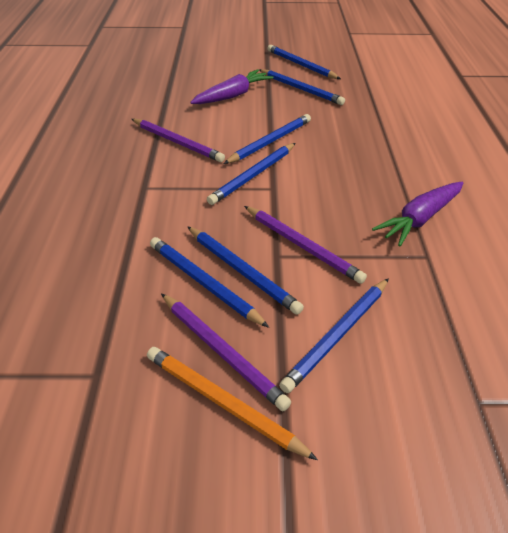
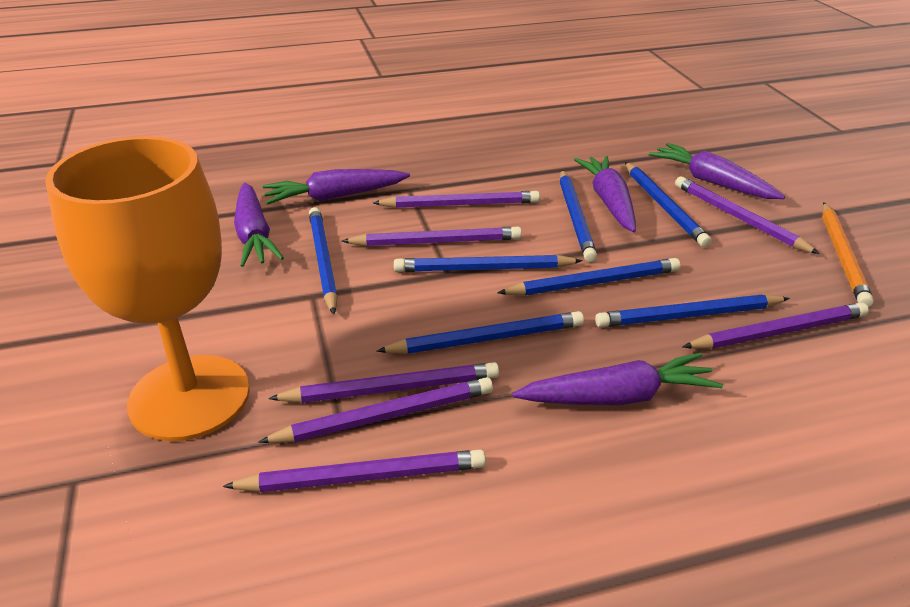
orange goblet: 0 -> 1
purple carrot: 2 -> 5
purple pencil: 3 -> 7

